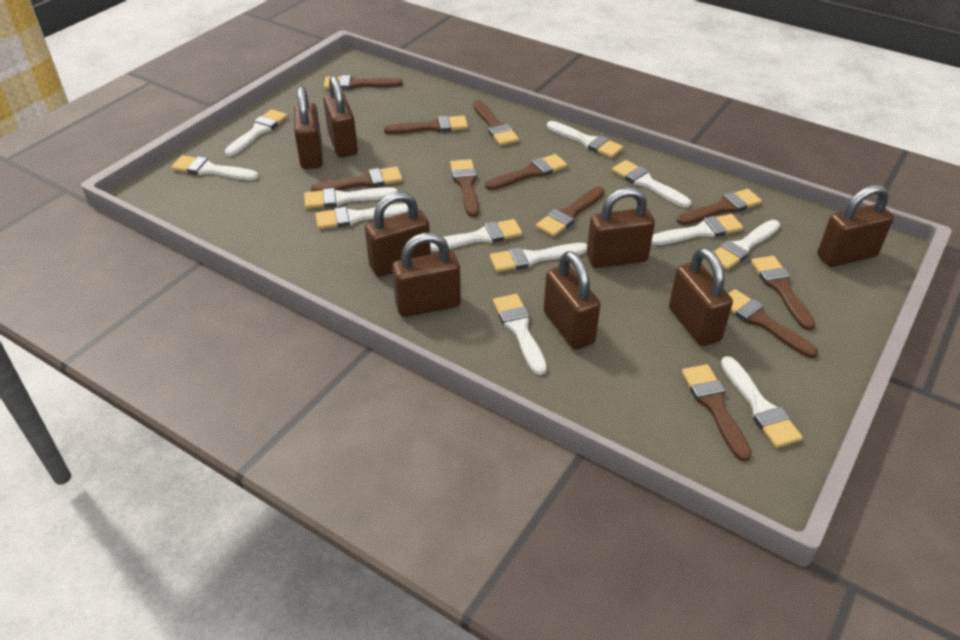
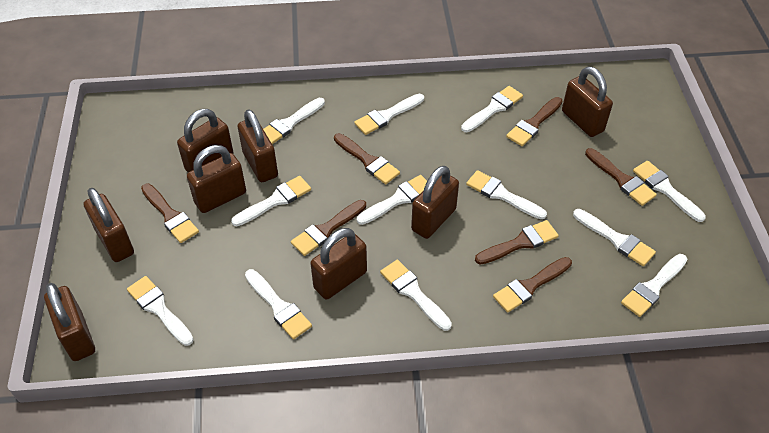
brown brush: 11 -> 7

